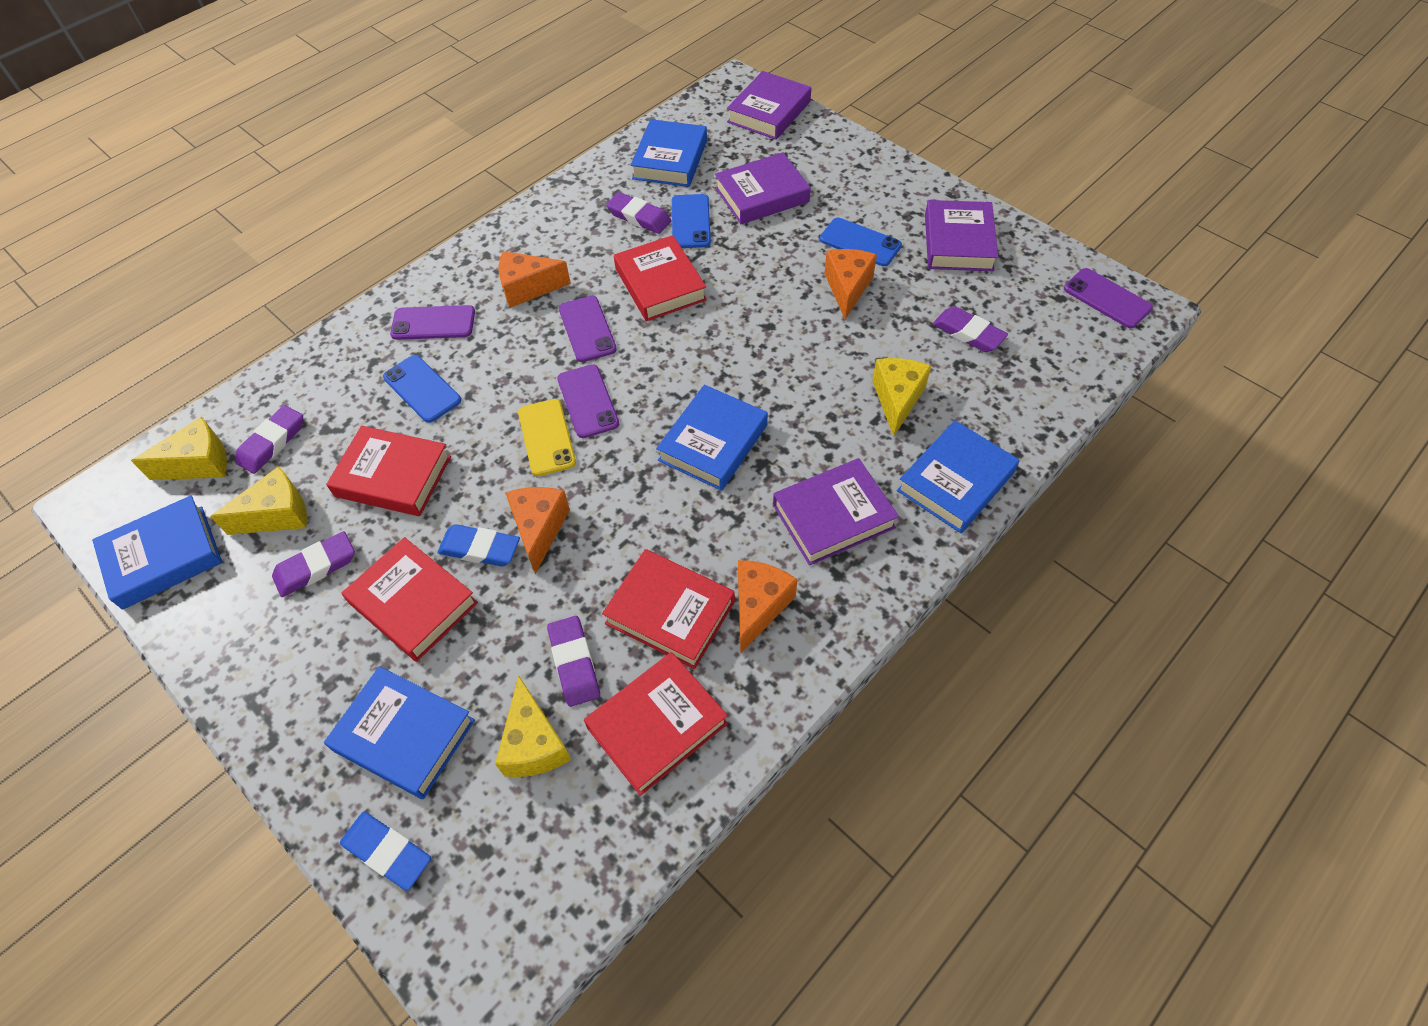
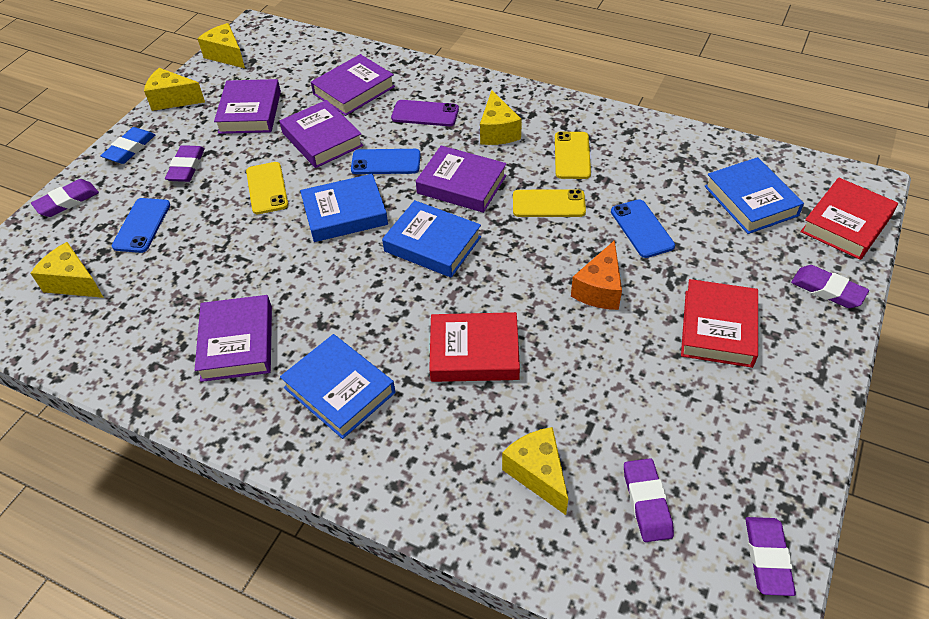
blue book: 5 -> 4
blue eraser: 2 -> 1
orange cheese: 4 -> 1
purple book: 4 -> 5
purple phone: 4 -> 1
red book: 5 -> 3
yellow cheese: 4 -> 5
yellow phone: 1 -> 3

